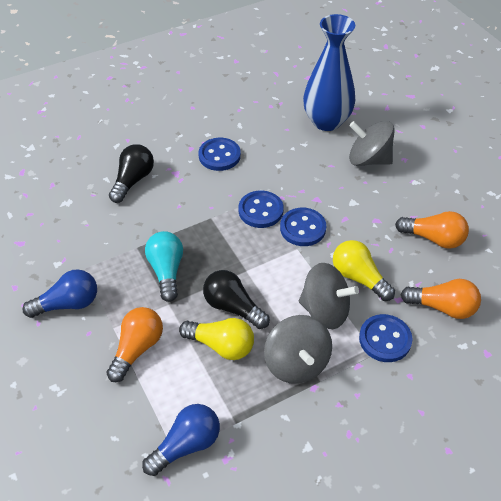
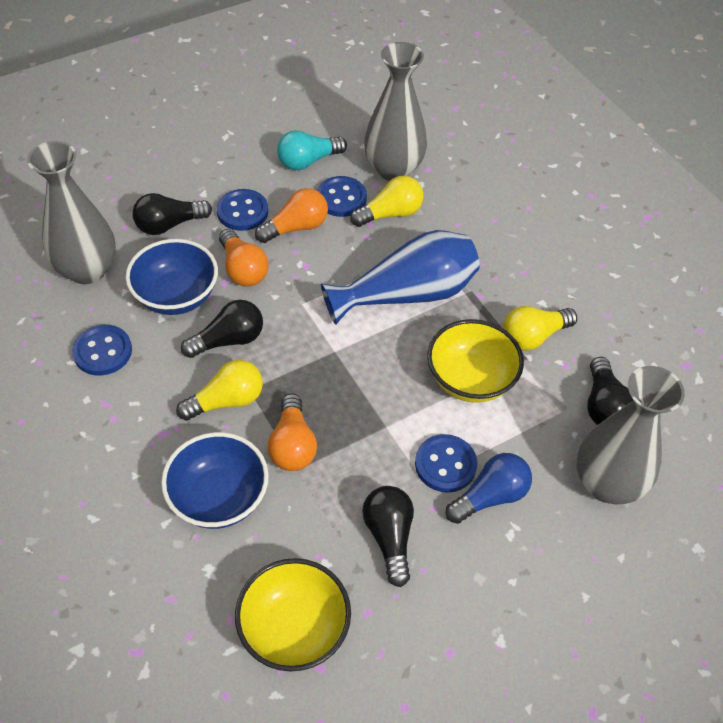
black light bulb: 2 -> 4
blue bowl: 0 -> 2
blue light bulb: 2 -> 1
grey spinning top: 3 -> 0
grey vase: 0 -> 3
yellow bowl: 0 -> 2
yellow light bulb: 2 -> 3

